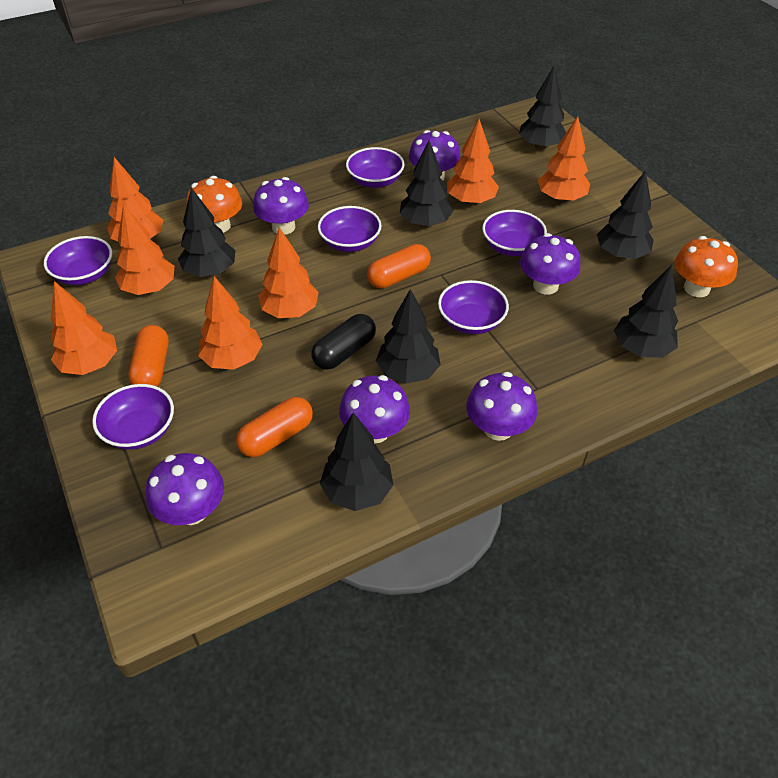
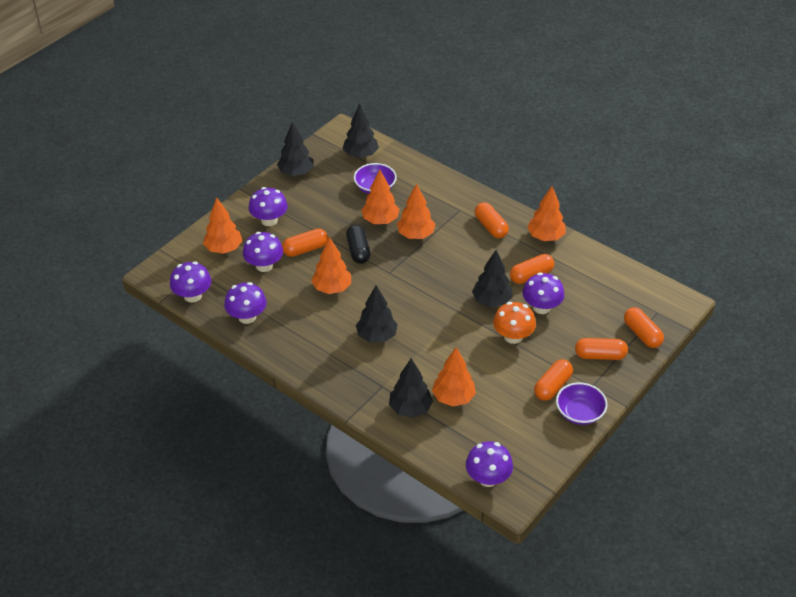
black tree: 7 -> 5
orange capsule: 3 -> 6
orange mushroom: 2 -> 1
orange tree: 7 -> 6
purple bowl: 6 -> 2

